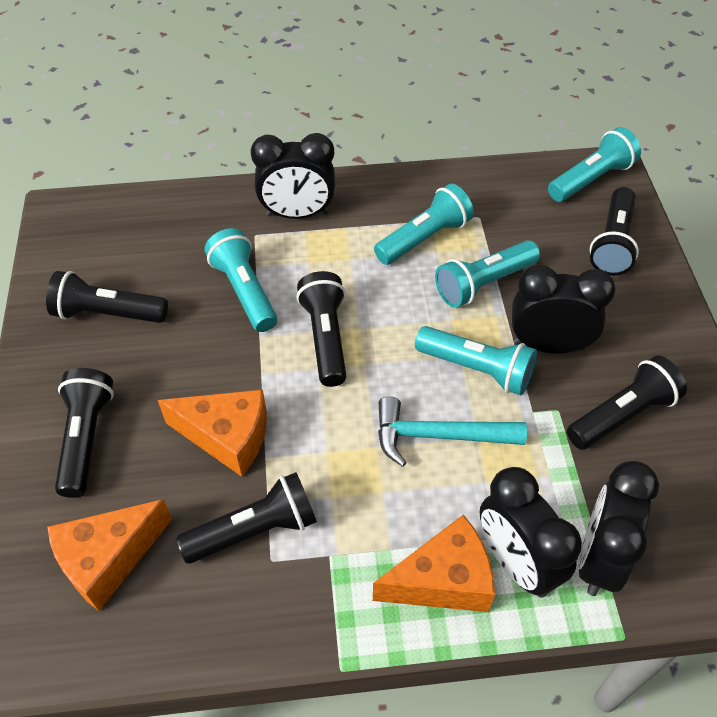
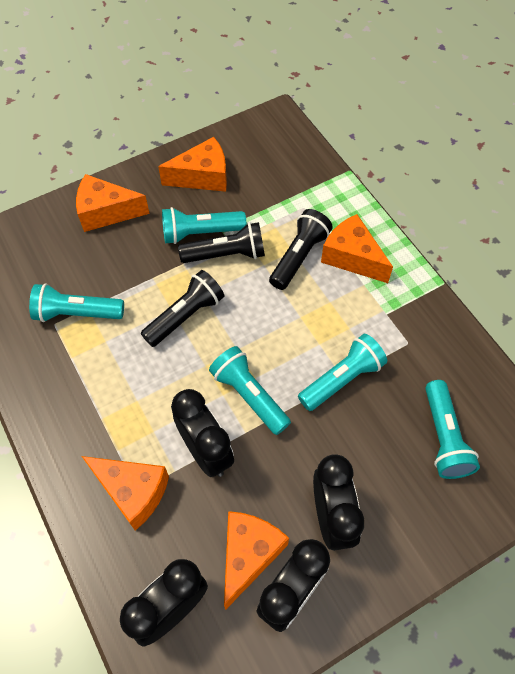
black flashlight: 6 -> 3
orange cheese: 3 -> 5
turquoise hammer: 1 -> 0

